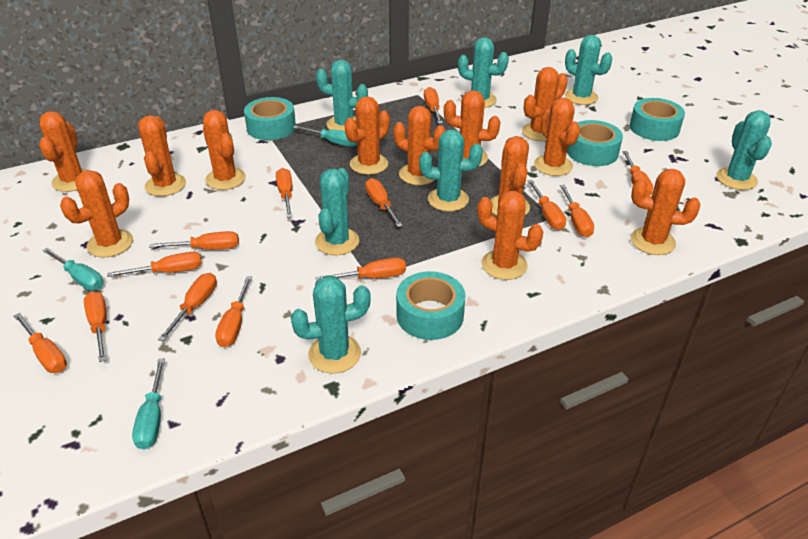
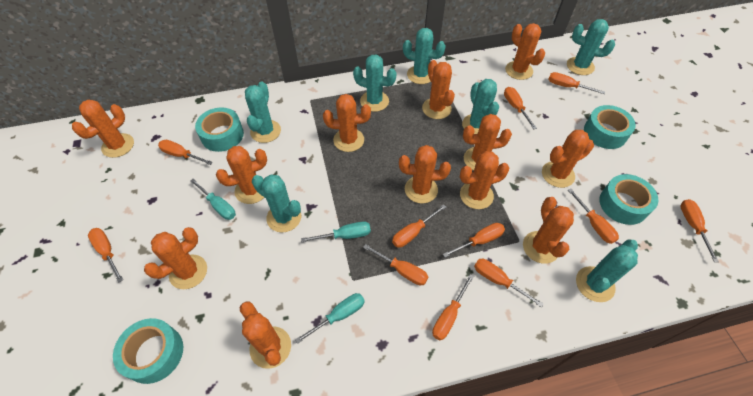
orange screwdriver: 13 -> 11

